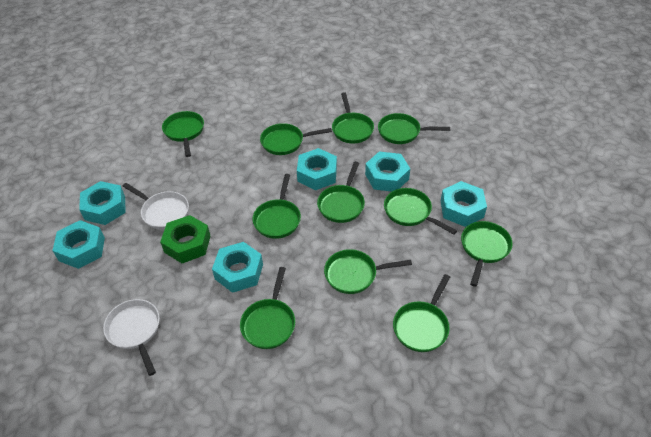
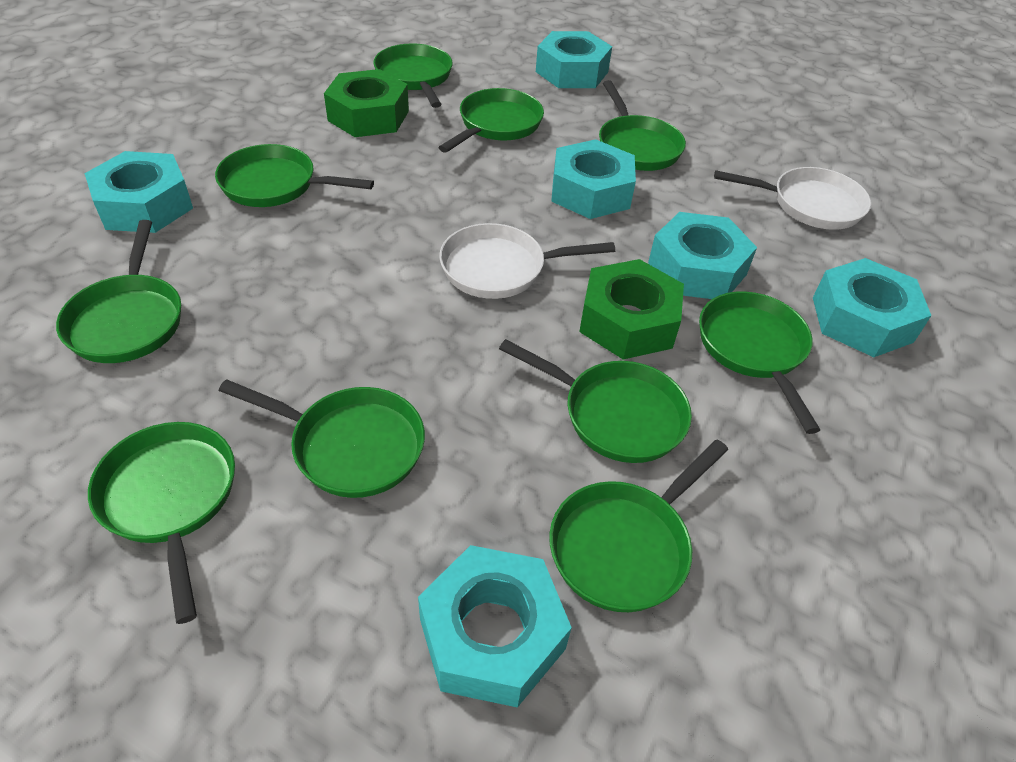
green nut: 1 -> 2
green pan: 11 -> 10

